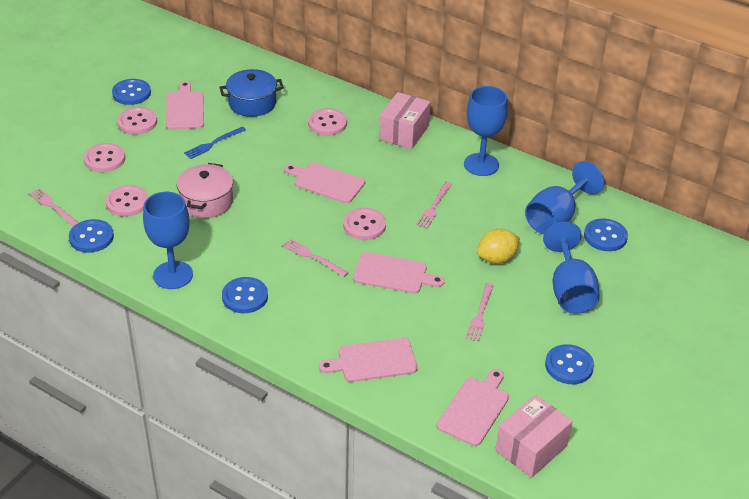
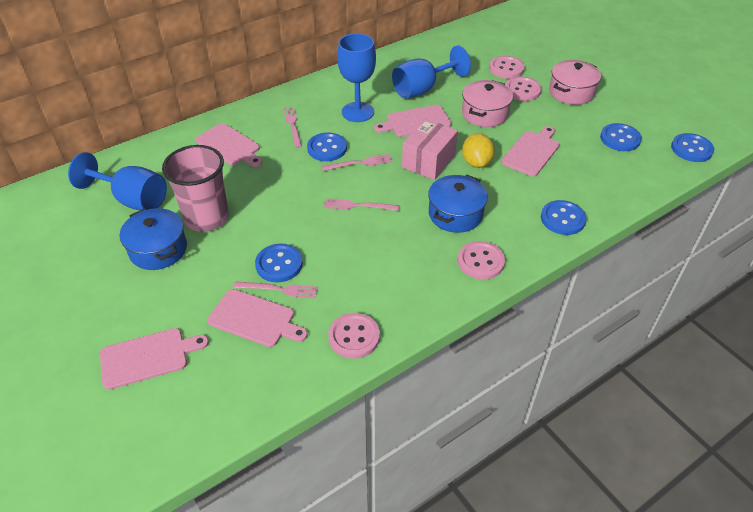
blue fork: 1 -> 0
blue goblet: 4 -> 3
blue pot: 1 -> 2
pink box: 2 -> 1
pink button: 5 -> 4
pink cup: 0 -> 1
pink pot: 1 -> 2

